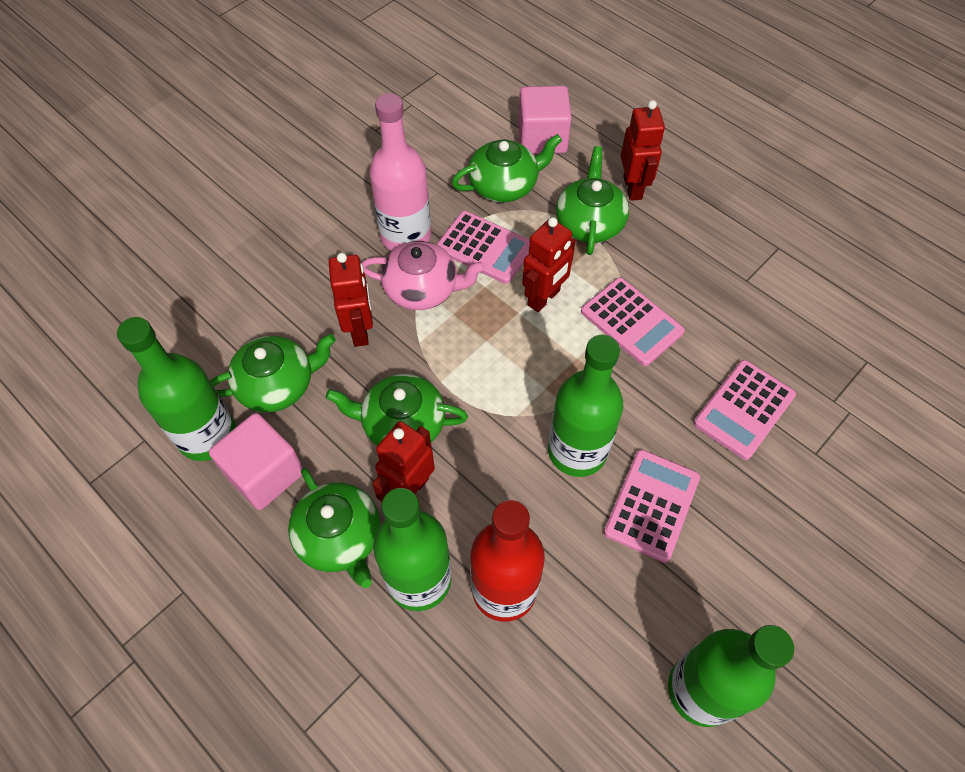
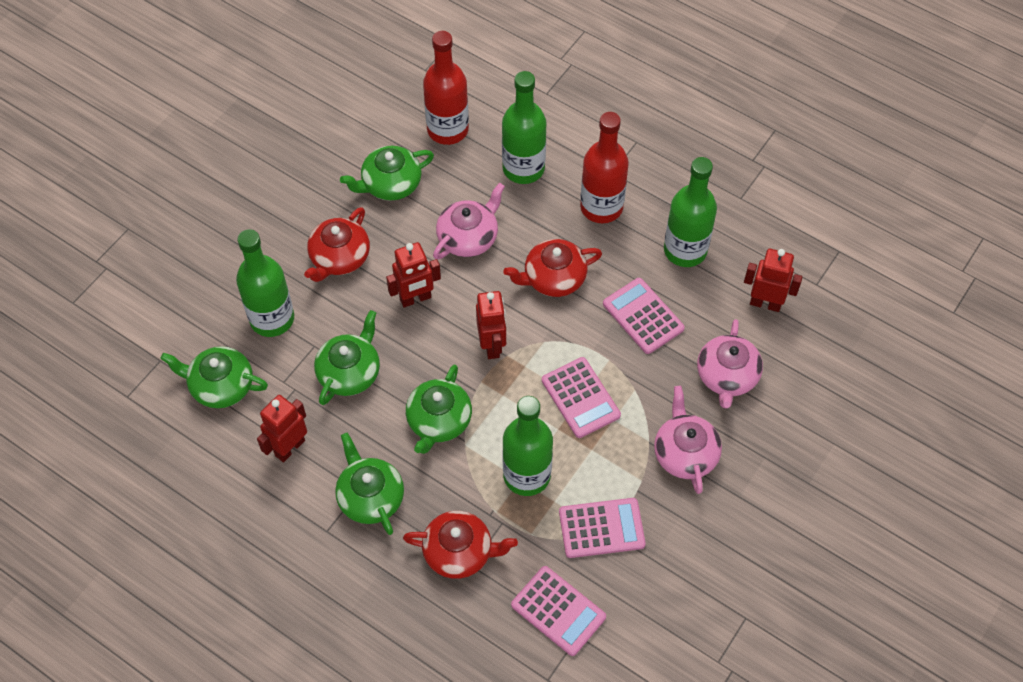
pink bottle: 1 -> 0
pink cube: 2 -> 0
pink teapot: 1 -> 3
red bottle: 1 -> 2
red teapot: 0 -> 3

